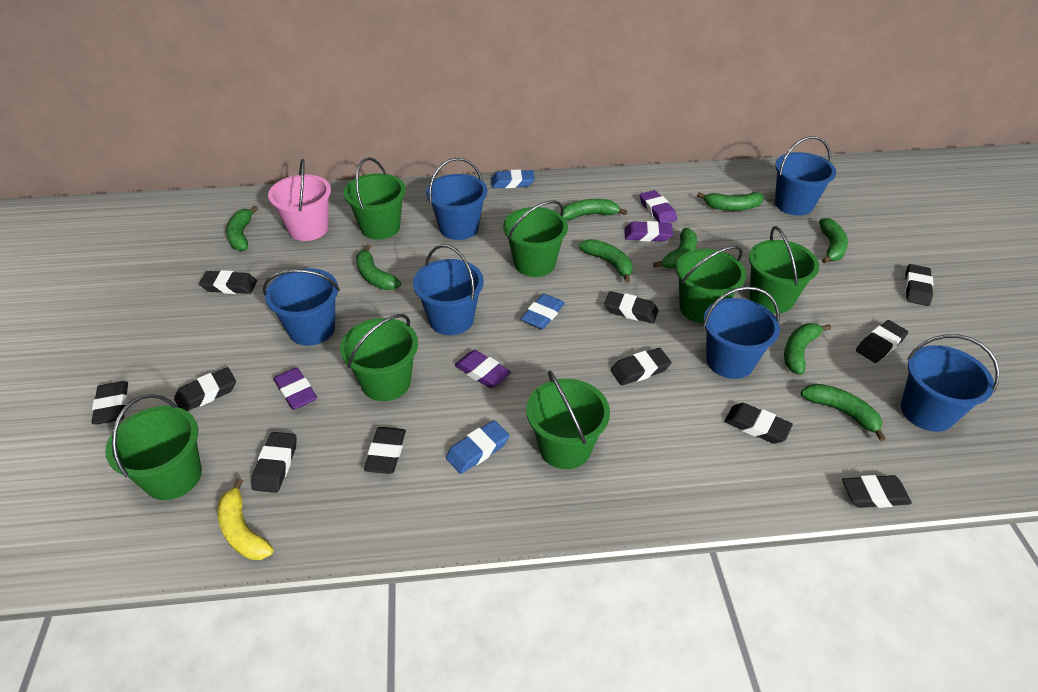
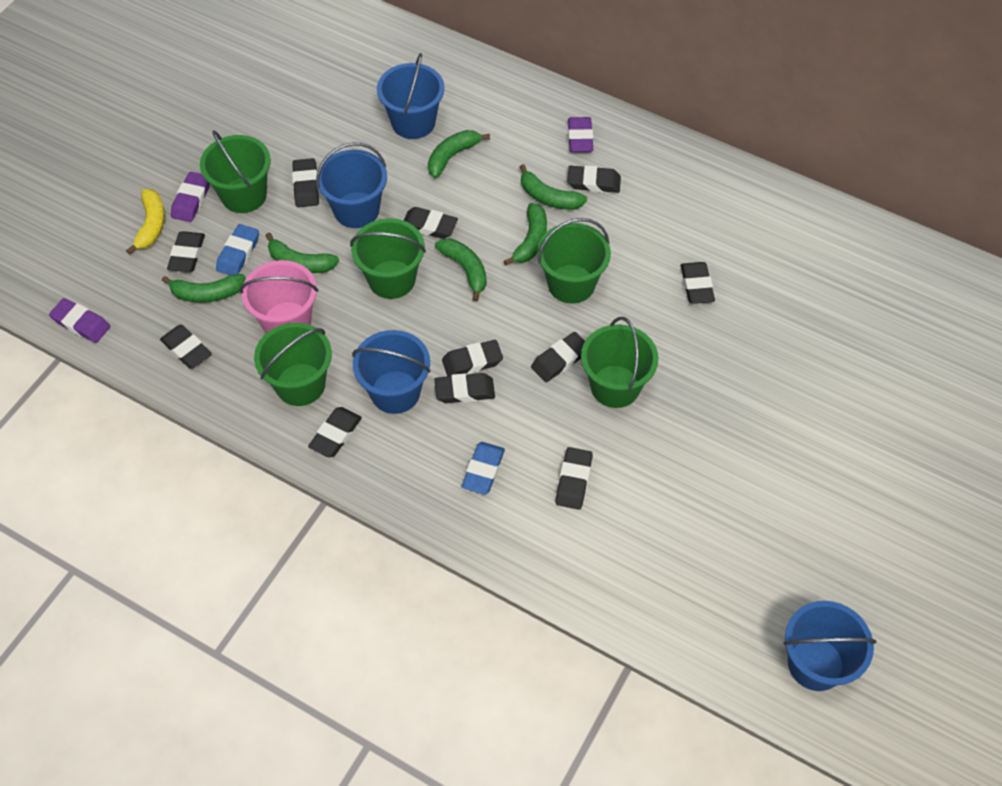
blue bucket: 6 -> 4
blue eraser: 3 -> 2
green banana: 9 -> 6
green bucket: 7 -> 5
purple eraser: 4 -> 3

